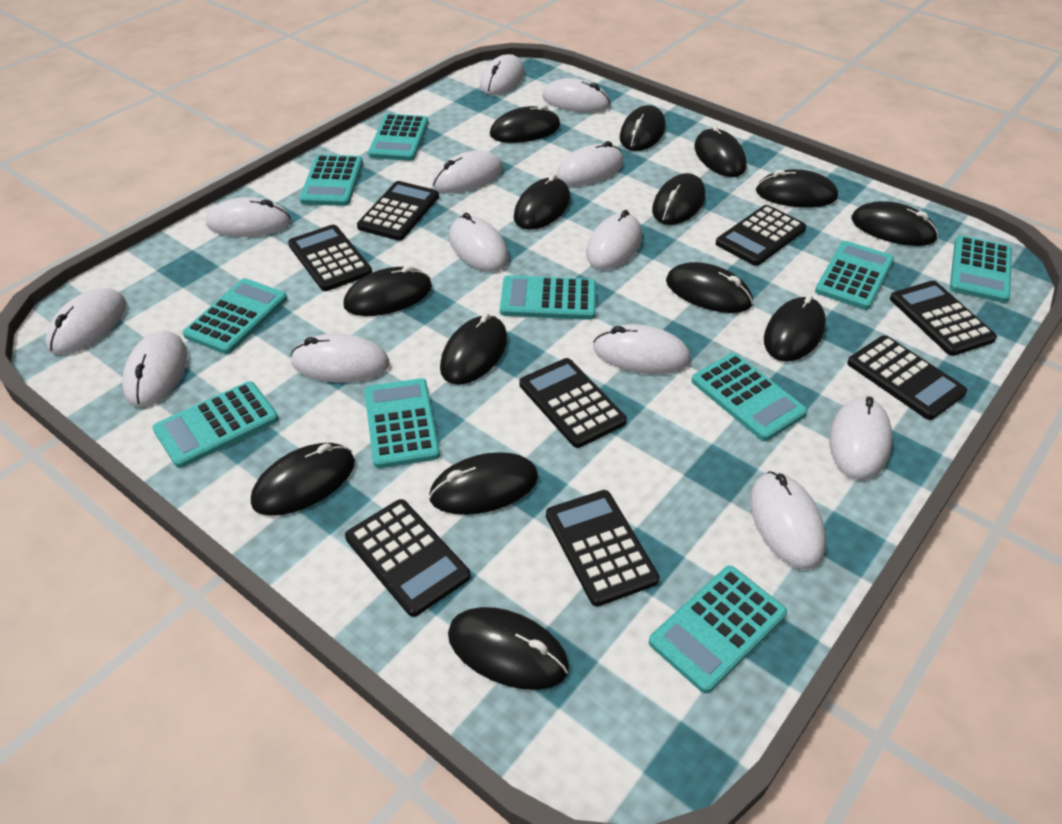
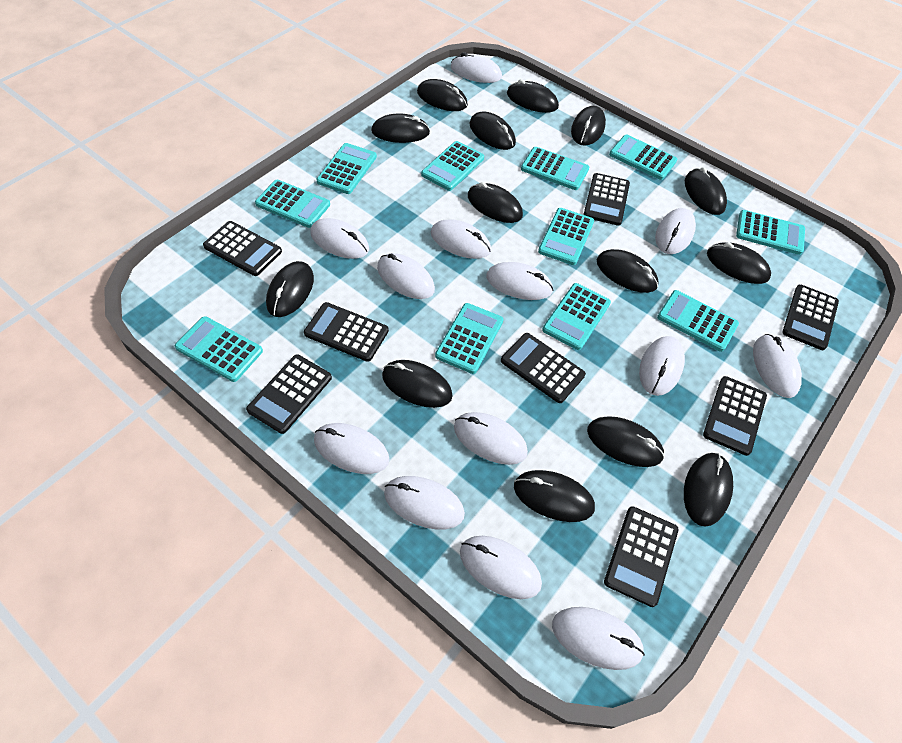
turquoise calculator: 10 -> 11

